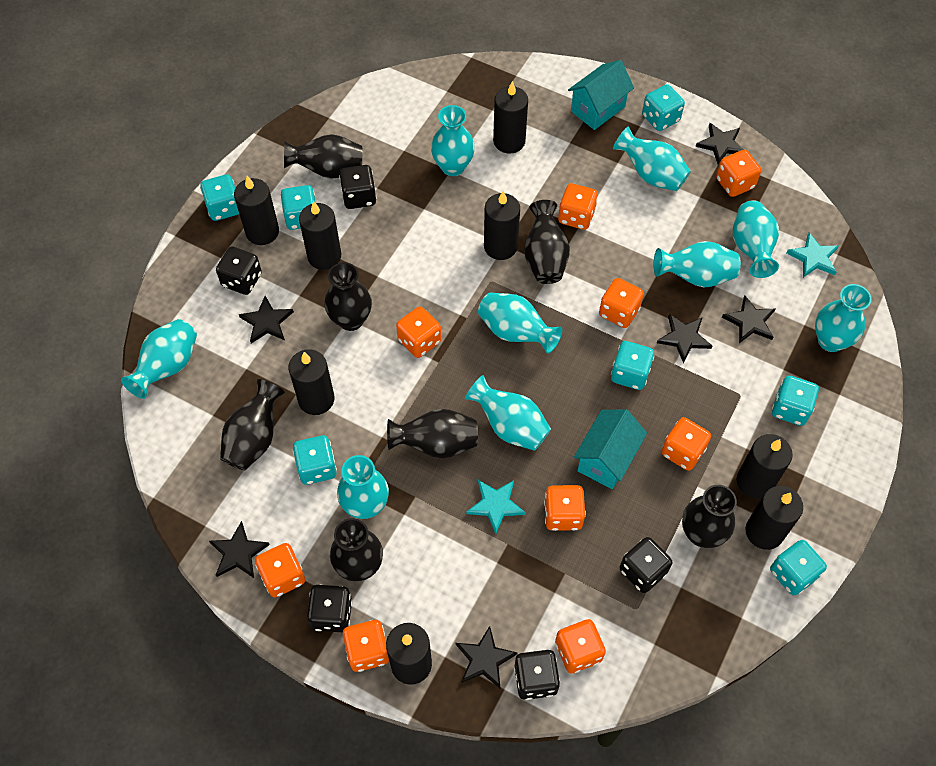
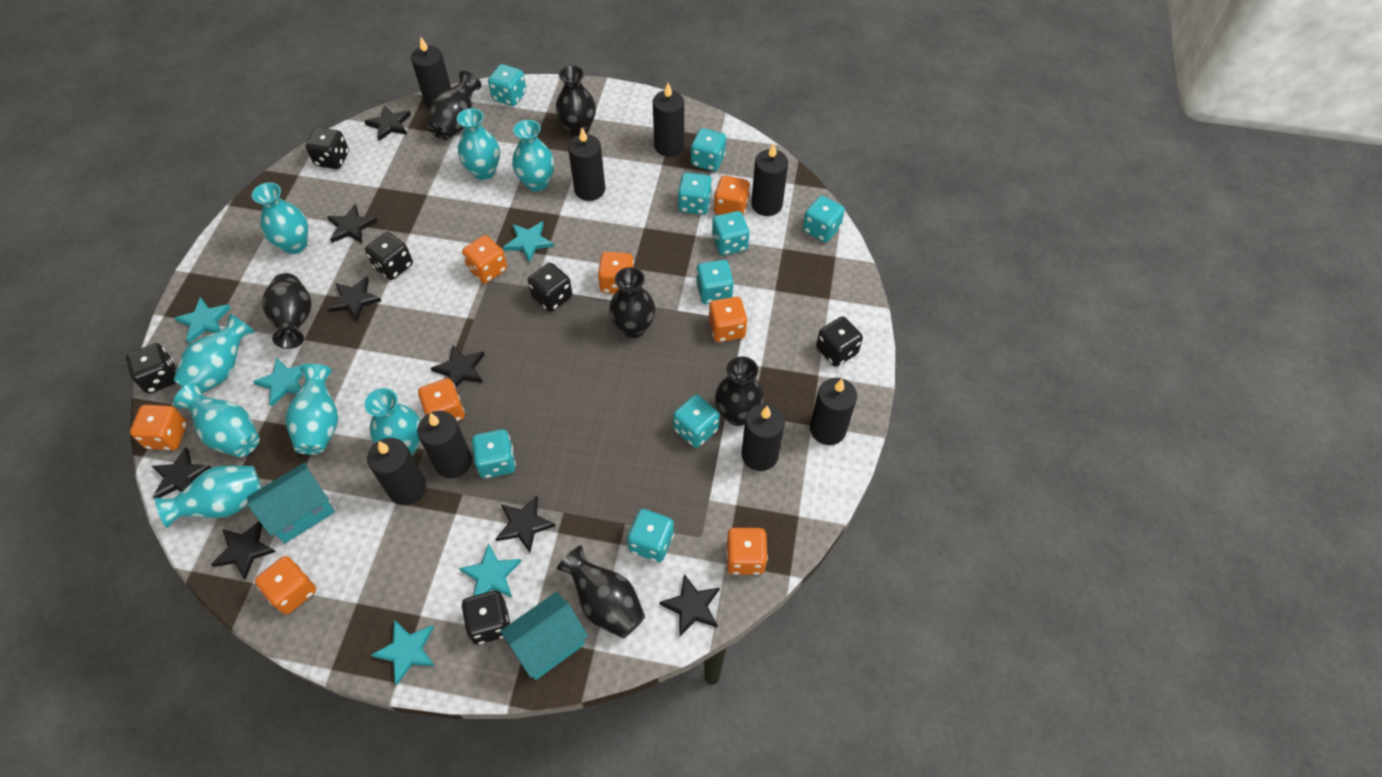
black dice: 5 -> 6
black star: 6 -> 8
black vase: 7 -> 6
orange dice: 9 -> 8
turquoise dice: 7 -> 9
turquoise star: 2 -> 5
turquoise vase: 9 -> 8

